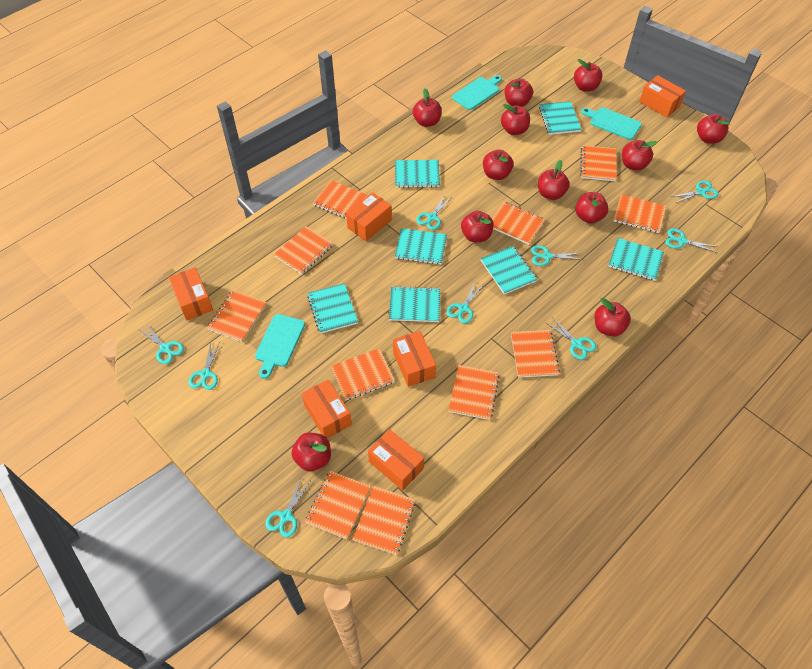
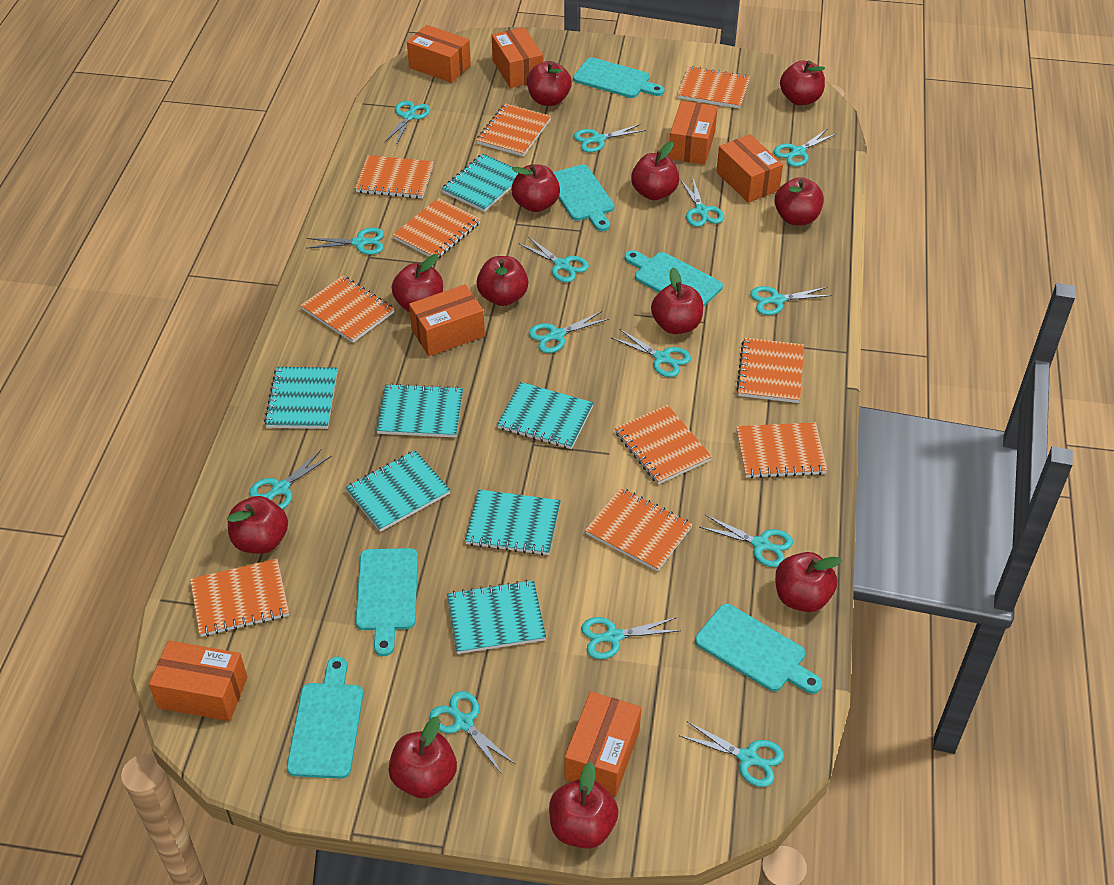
orange box: 6 -> 7
orange notebook: 11 -> 10
turquoise cutting board: 3 -> 6
turquoise scissors: 9 -> 14

